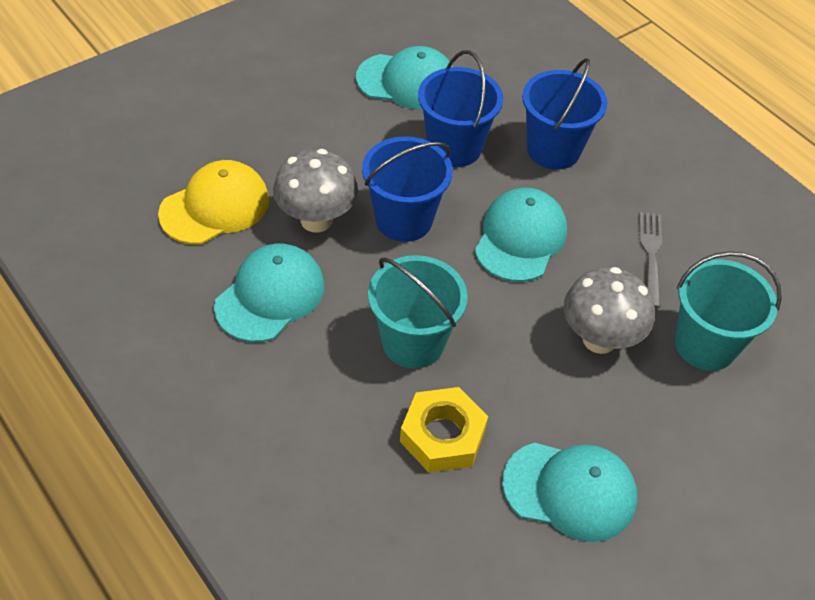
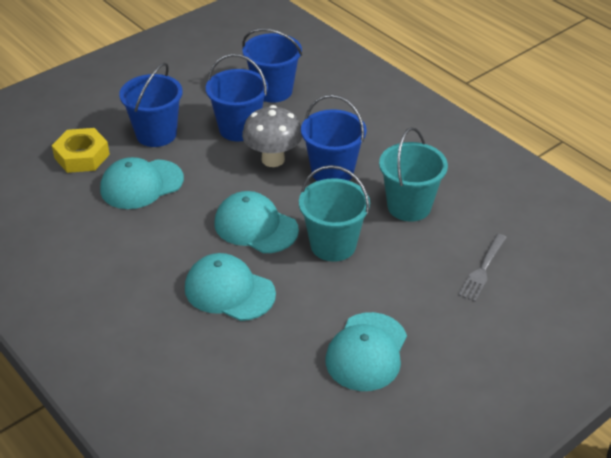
blue bucket: 3 -> 4
grey mushroom: 2 -> 1
yellow cap: 1 -> 0

